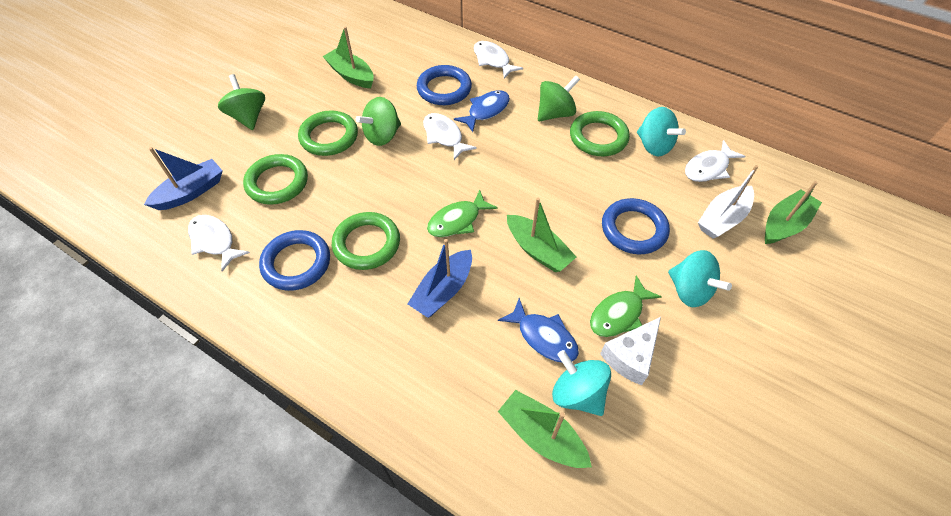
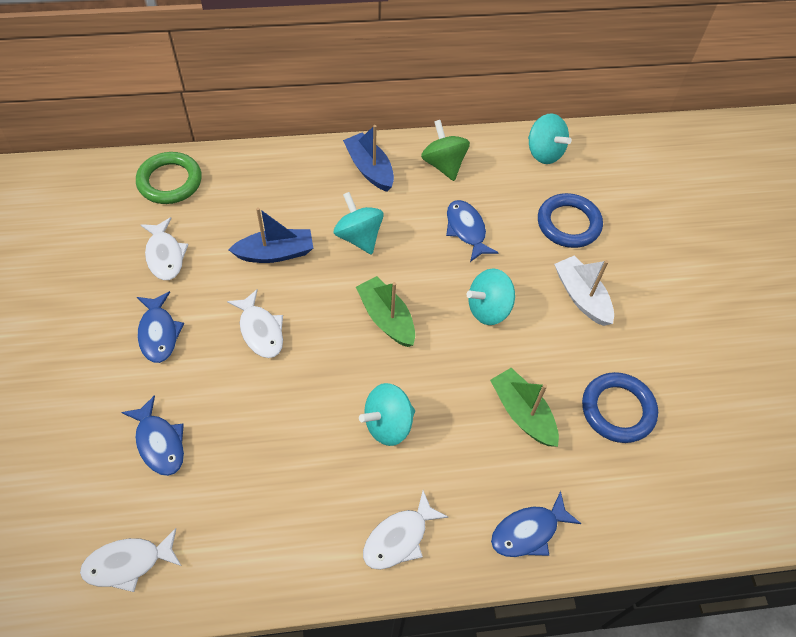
blue fish: 2 -> 4
blue ring: 3 -> 2
green boat: 4 -> 2
green fish: 2 -> 0
green ring: 4 -> 1
green spinning top: 3 -> 1
turquoise spinning top: 3 -> 4
white cheese: 1 -> 0

